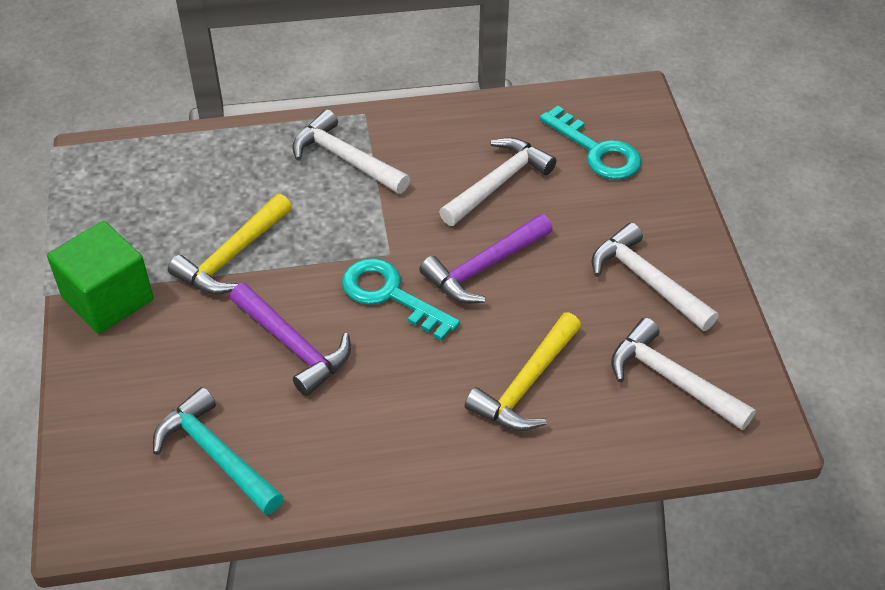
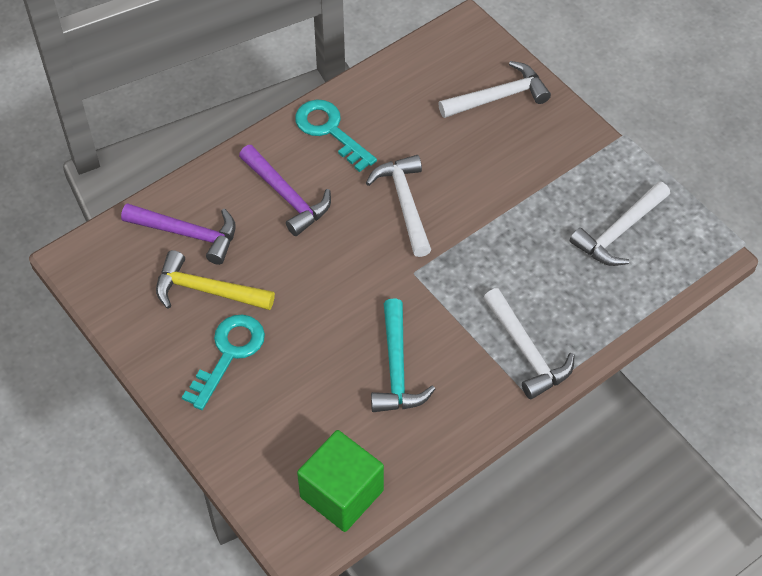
yellow hammer: 2 -> 1

